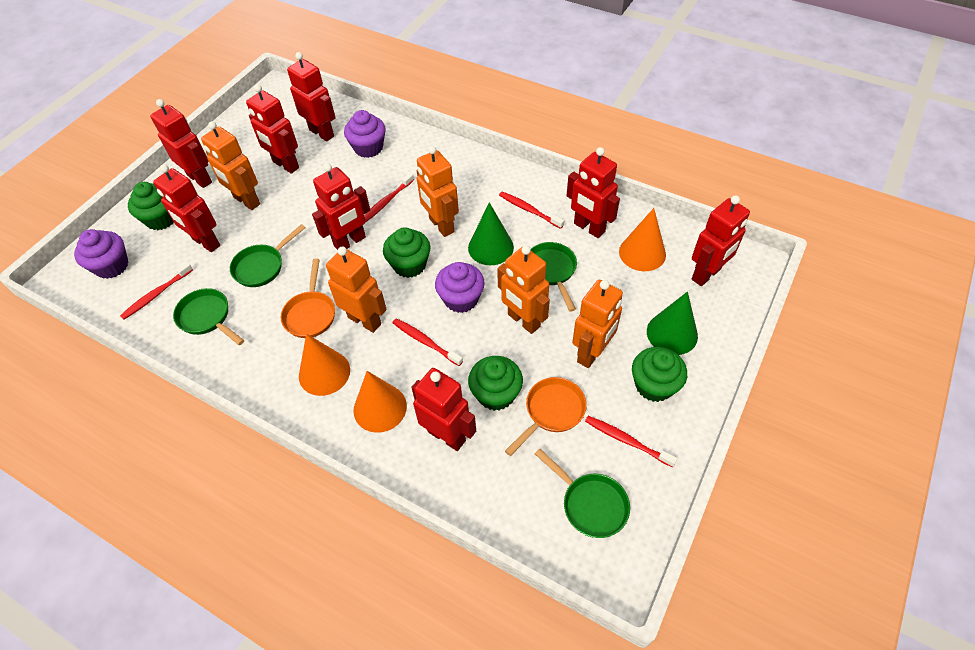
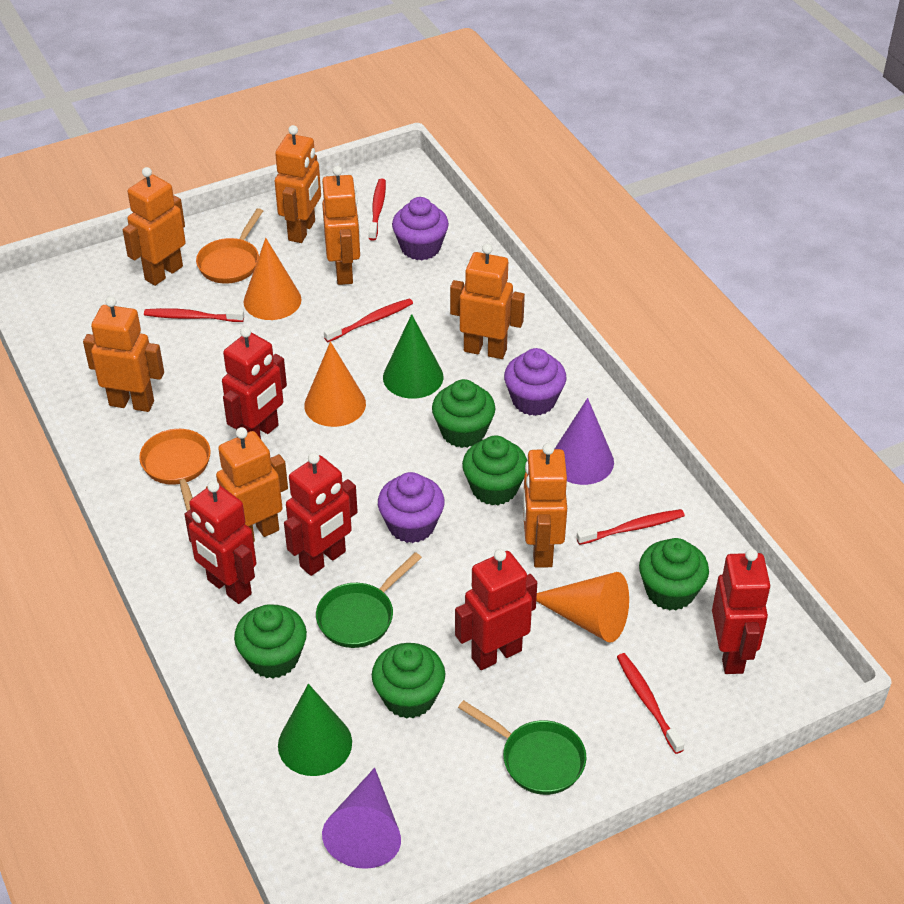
green cupcake: 4 -> 5
green pan: 4 -> 2
orange robot: 5 -> 7
purple cone: 0 -> 2
red robot: 8 -> 5

